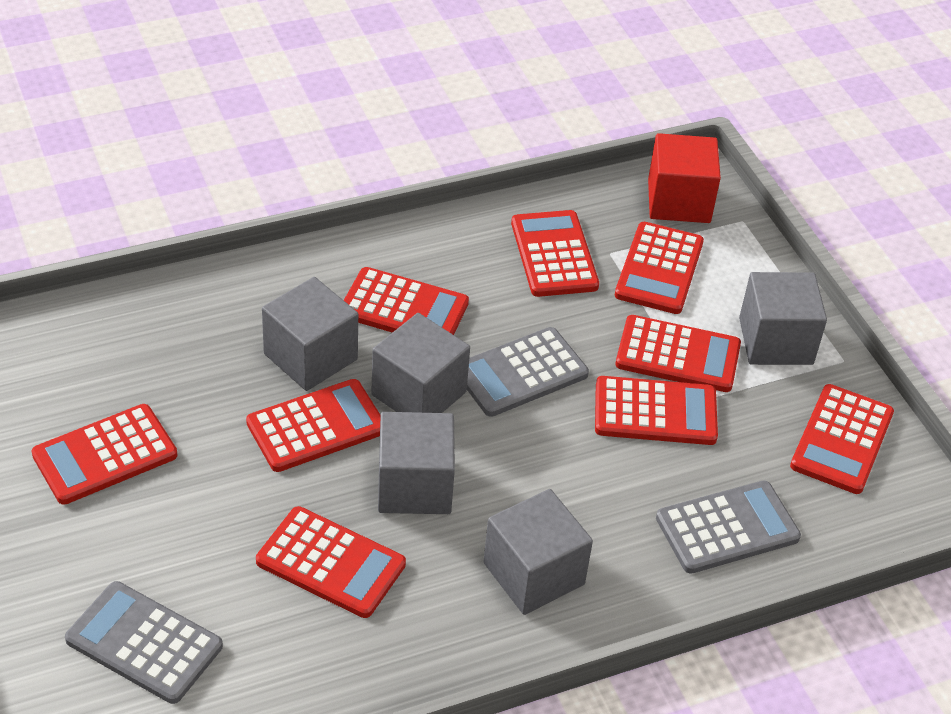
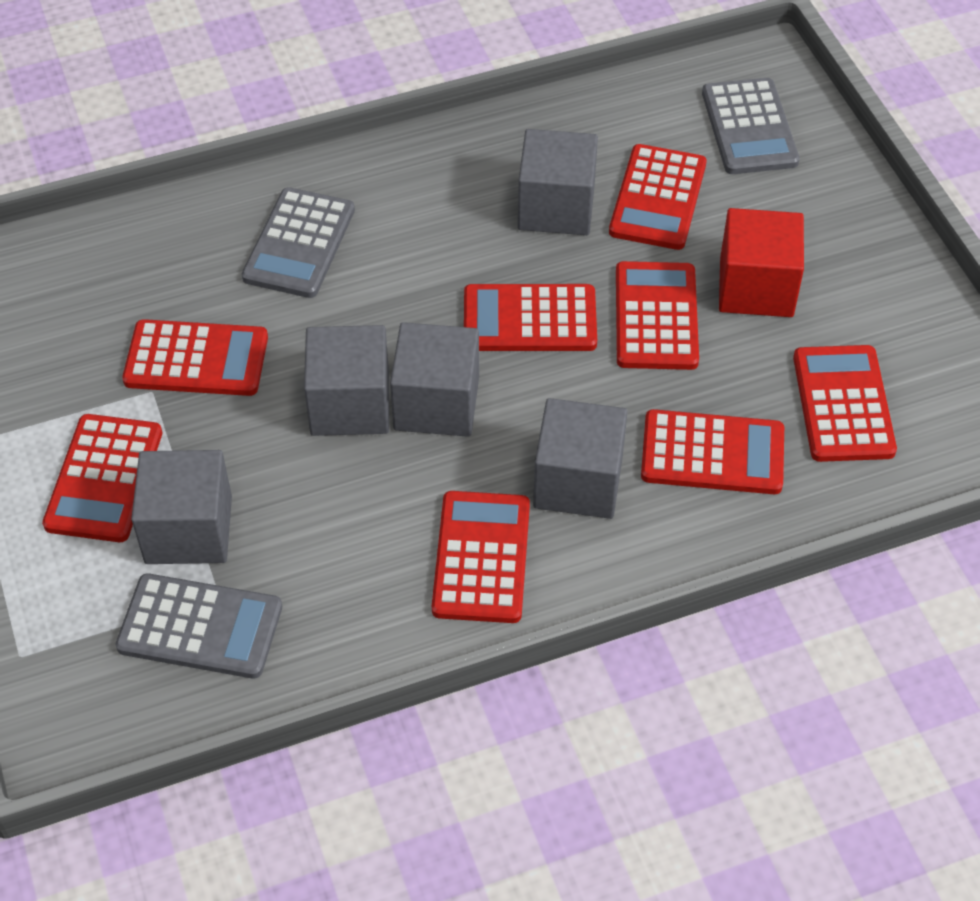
red calculator: 9 -> 8

